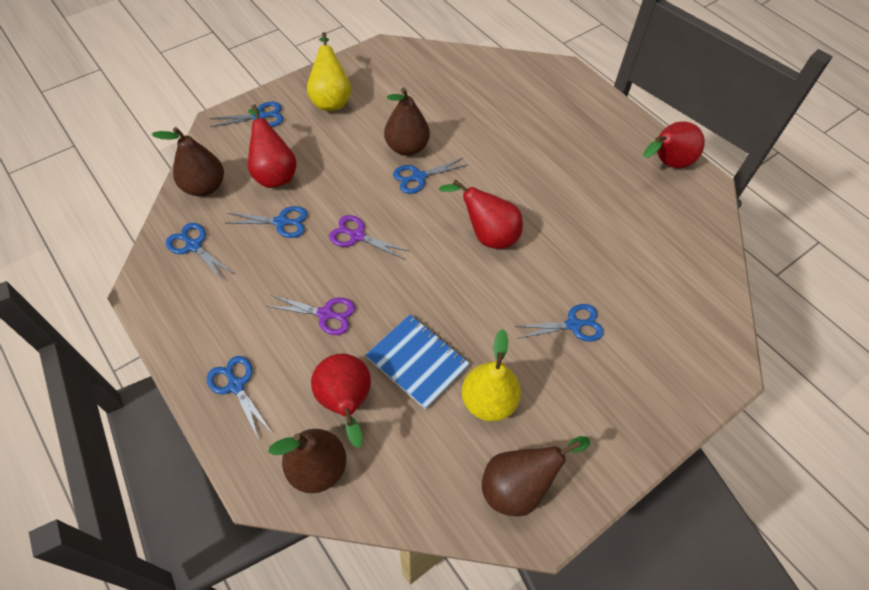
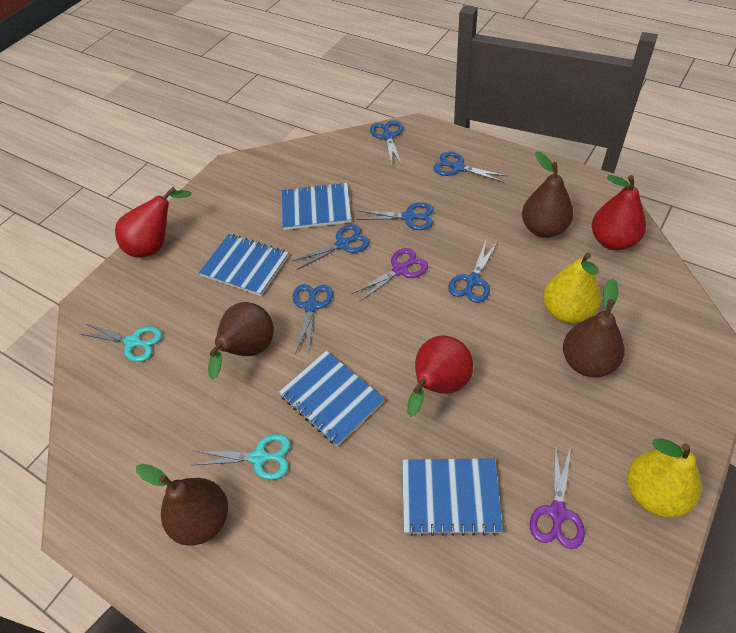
blue notebook: 1 -> 4
red pear: 4 -> 3
turquoise scissors: 0 -> 2

